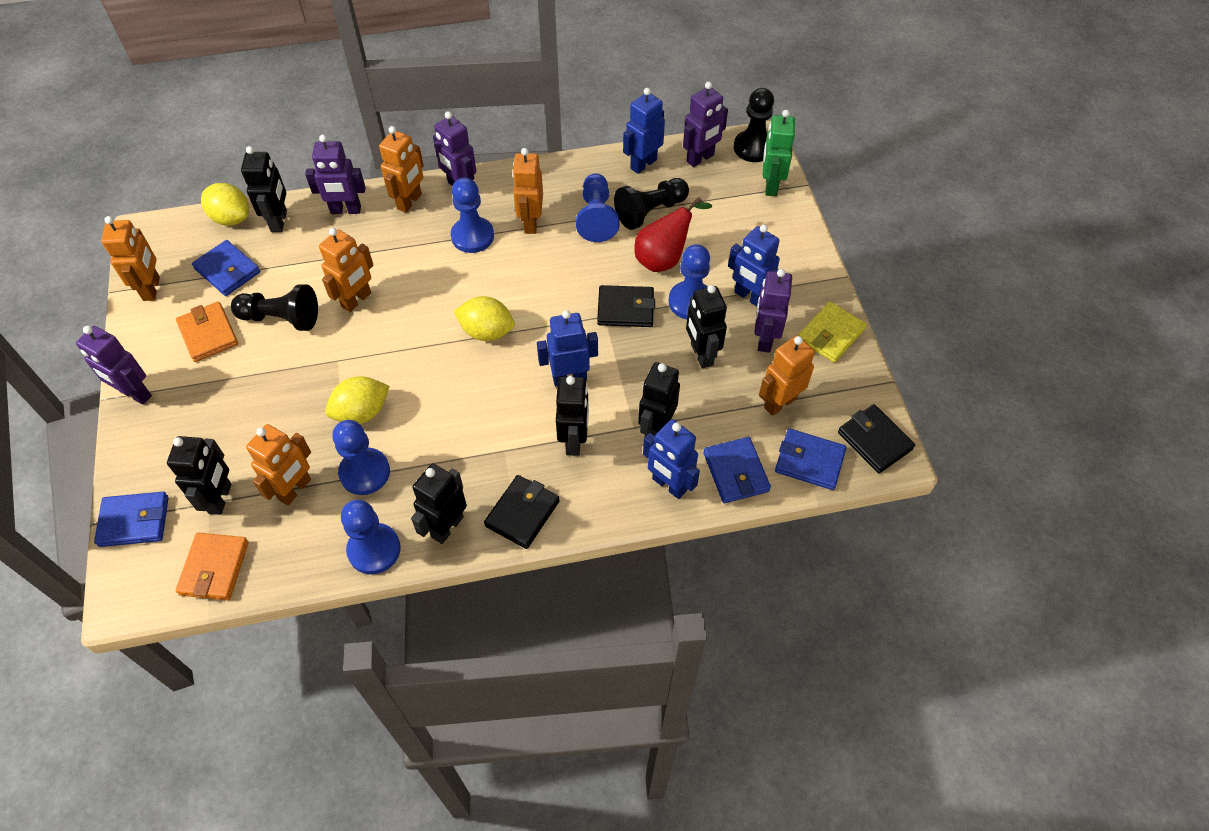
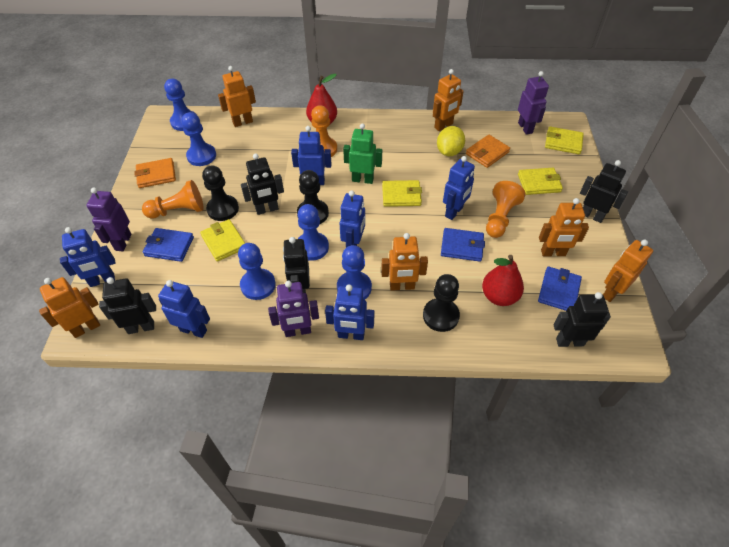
black robot: 6 -> 5
black wallet: 3 -> 0
blue robot: 4 -> 6
blue wallet: 4 -> 3
orange pawn: 0 -> 3
purple robot: 5 -> 3
red pear: 1 -> 2
yellow lemon: 3 -> 1
yellow wallet: 1 -> 4

